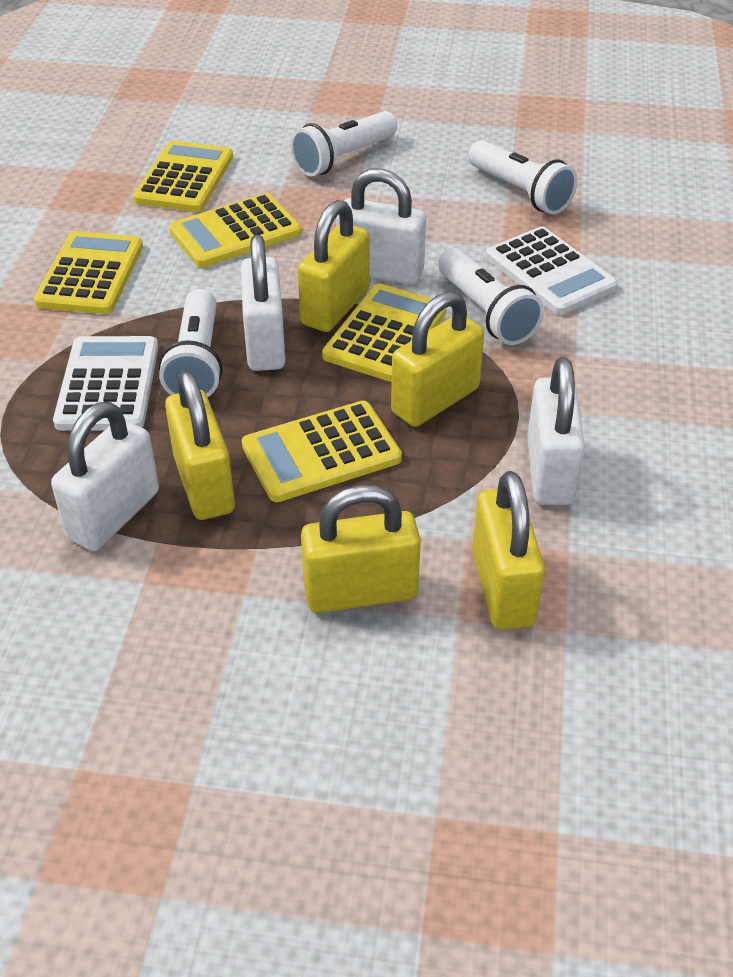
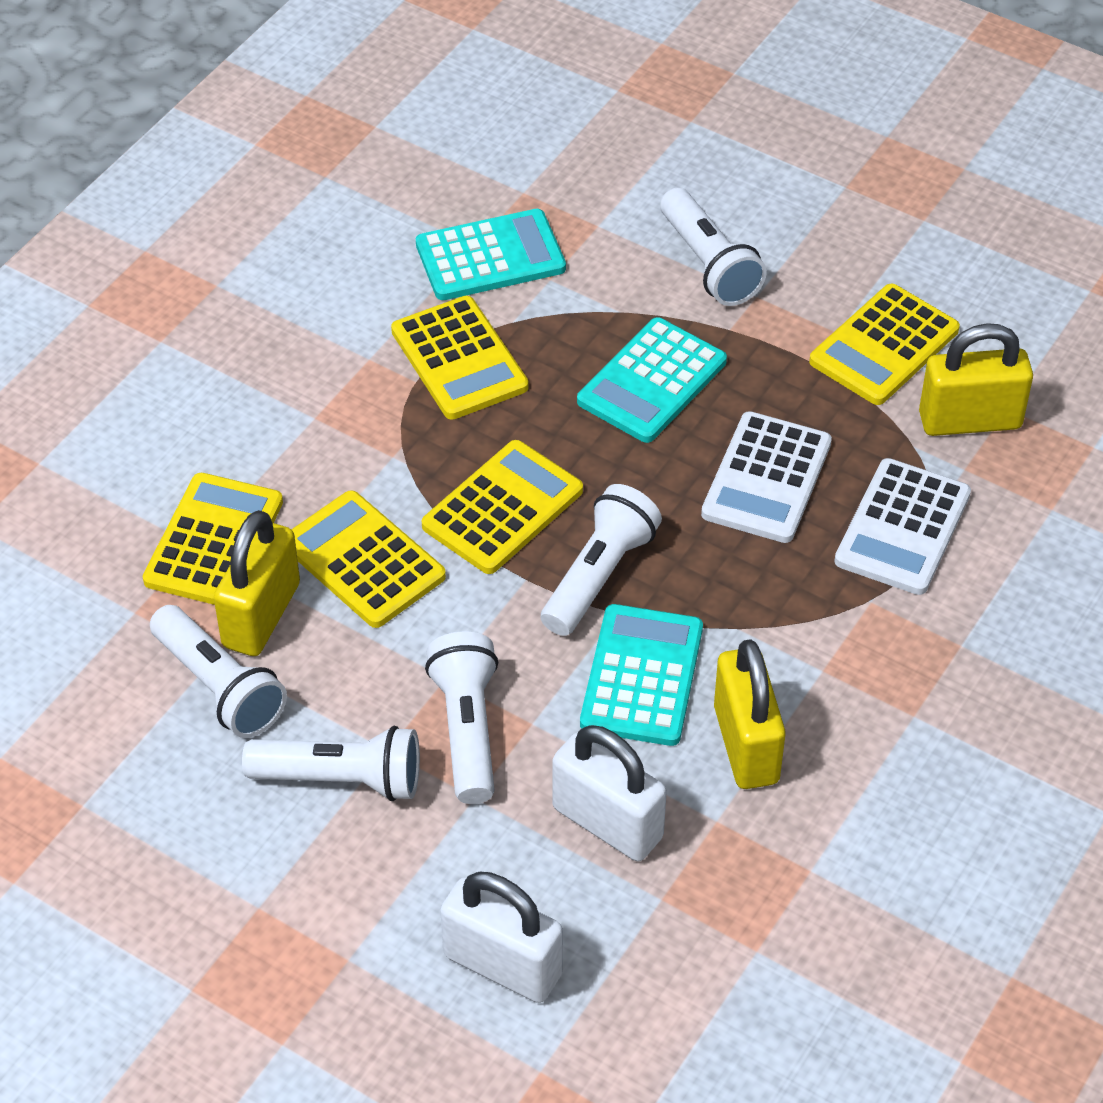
turquoise calculator: 0 -> 3
white flashlight: 4 -> 5
white padlock: 4 -> 2
yellow padlock: 5 -> 3

